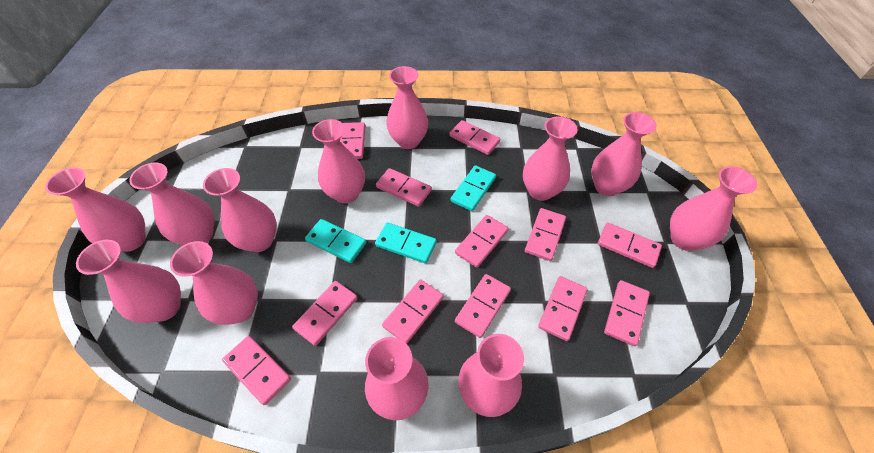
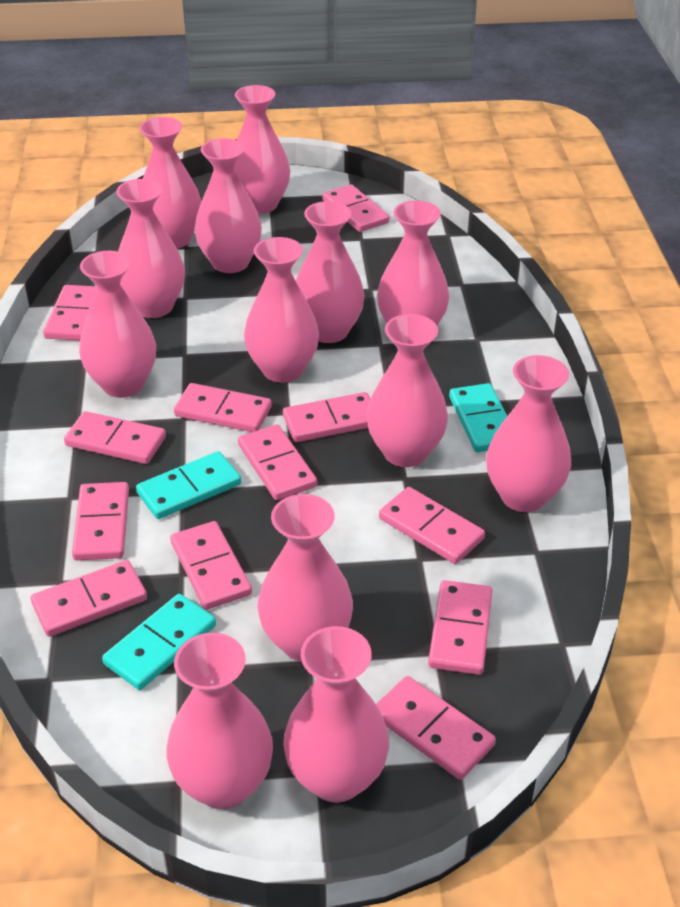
pink vase: 12 -> 13

